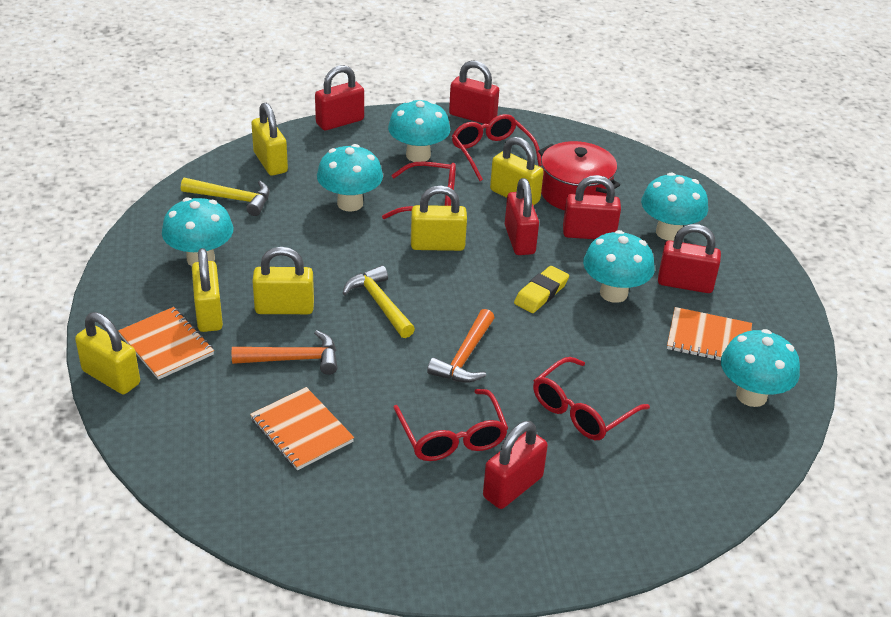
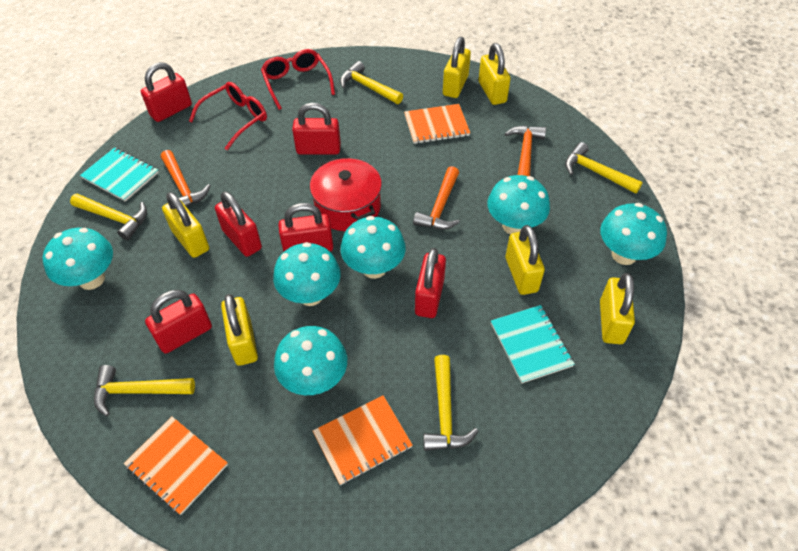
orange hammer: 2 -> 3
red glasses: 4 -> 2
turquoise notebook: 0 -> 2
yellow eraser: 1 -> 0
yellow hammer: 2 -> 5

